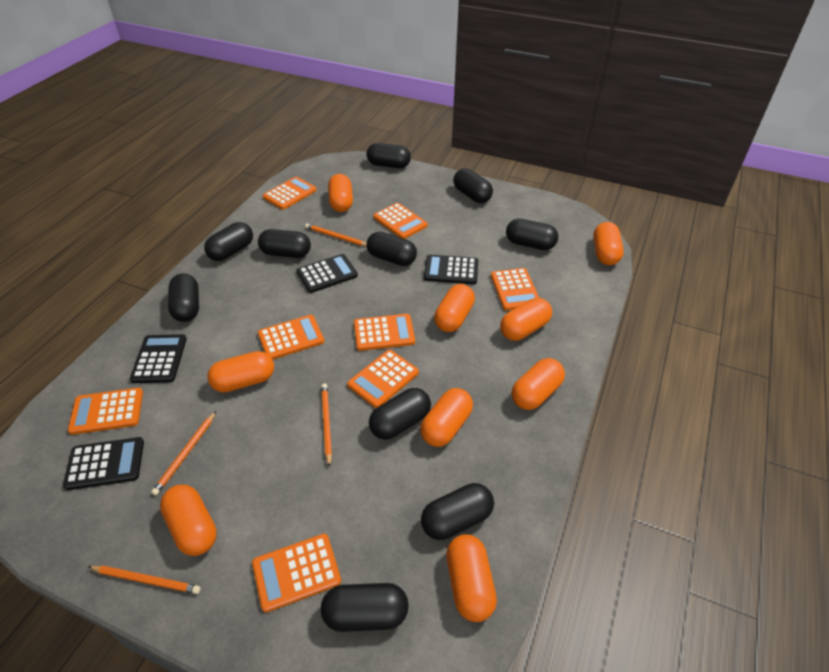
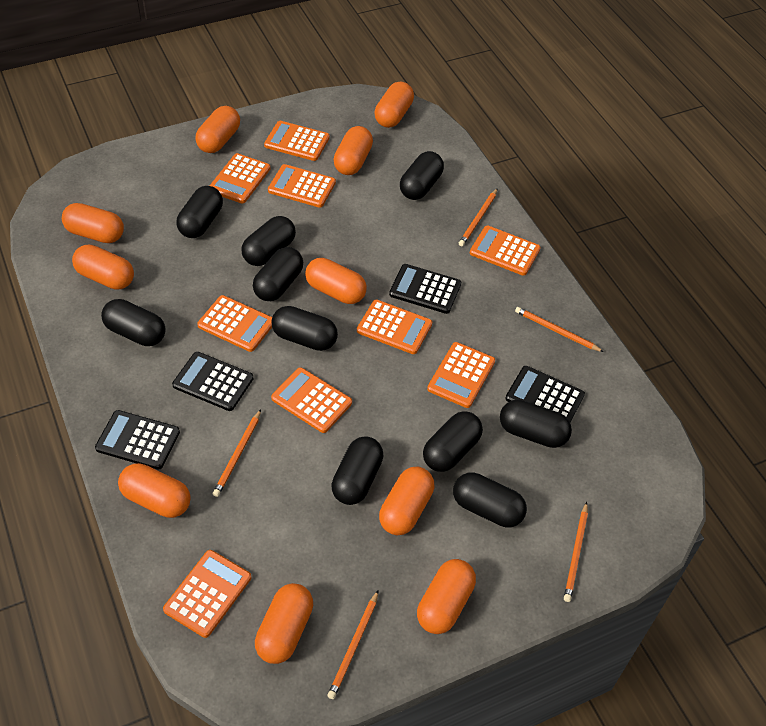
orange calculator: 8 -> 9
orange capsule: 9 -> 10
orange pencil: 4 -> 5

